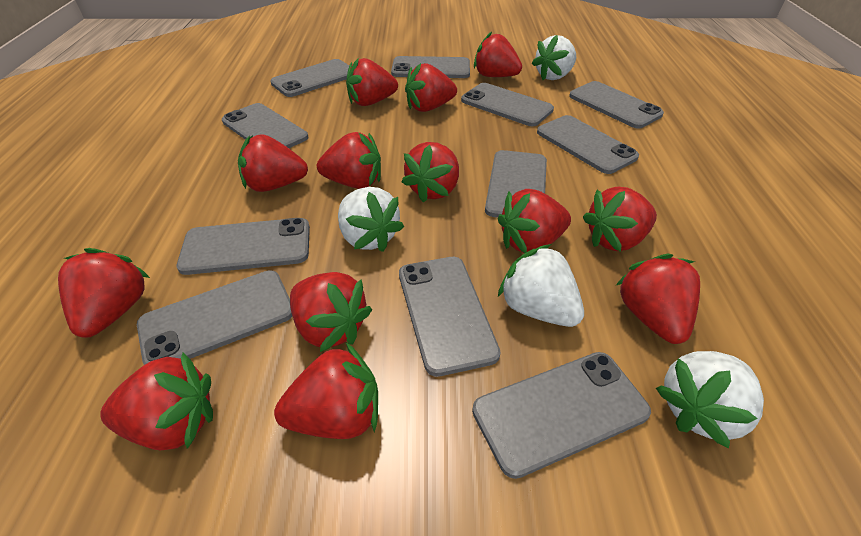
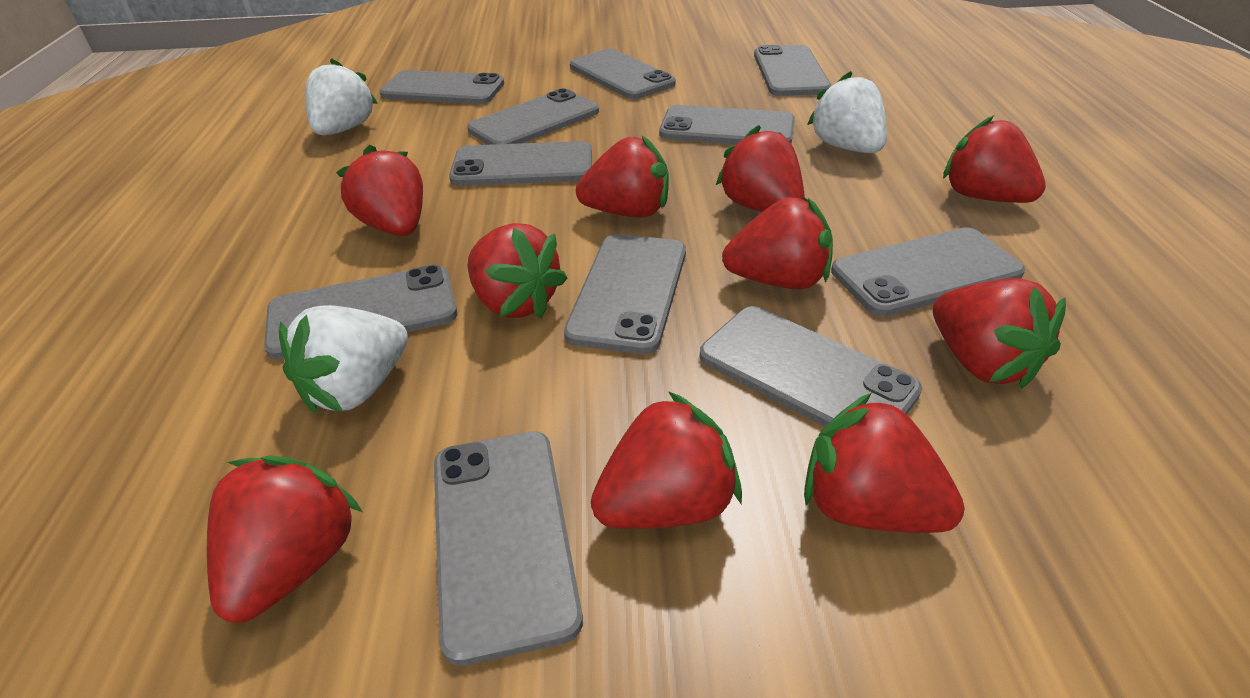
red strawberry: 13 -> 10
white strawberry: 4 -> 3

